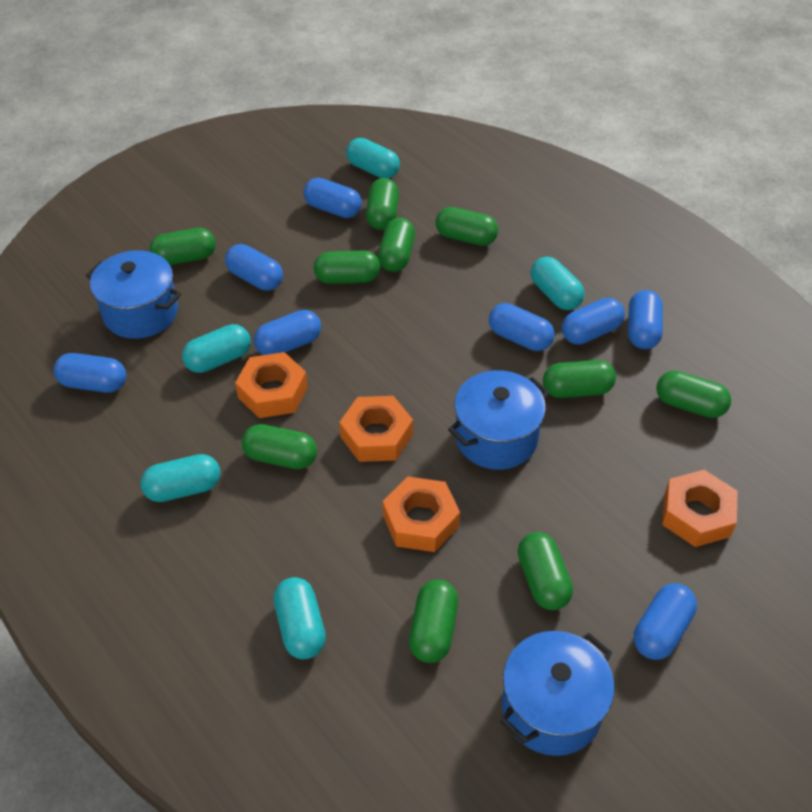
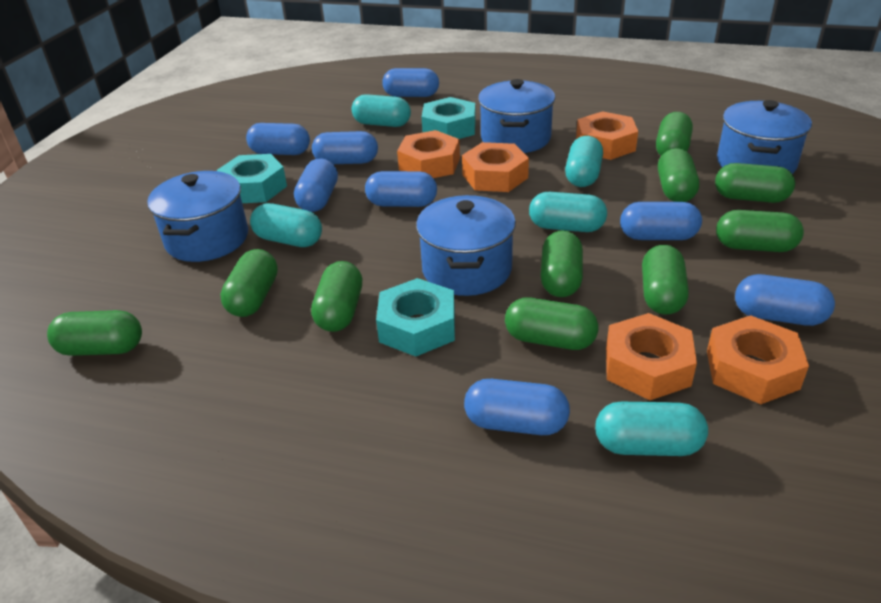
blue pot: 3 -> 4
orange nut: 4 -> 5
turquoise nut: 0 -> 3

